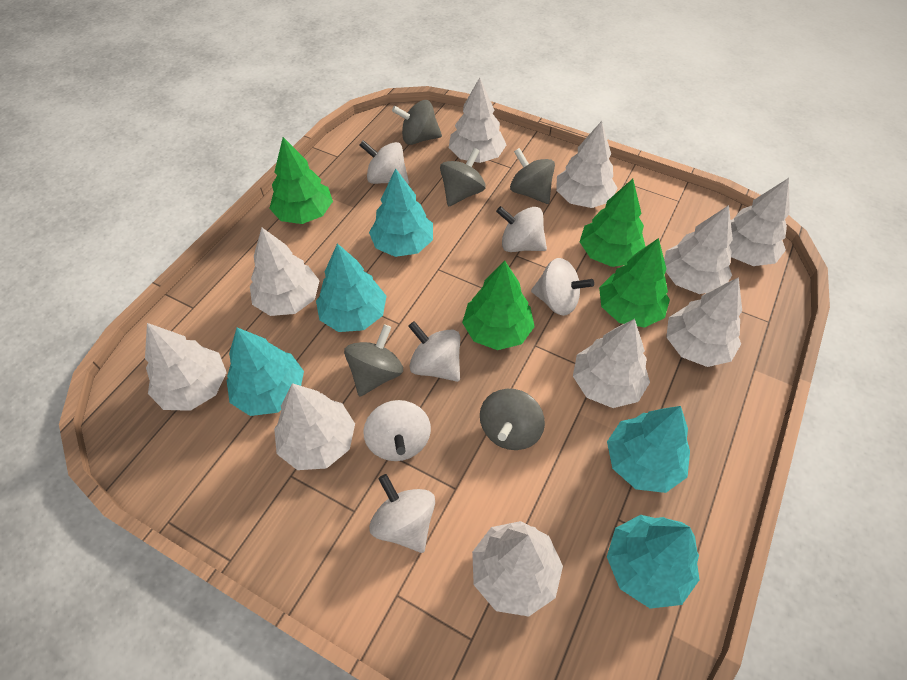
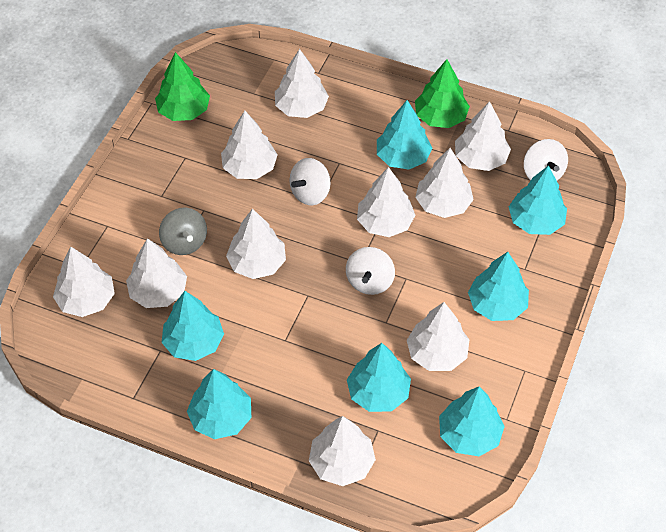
green tree: 4 -> 2
grey spinning top: 5 -> 1
turquoise tree: 5 -> 7
white spinning top: 6 -> 3

